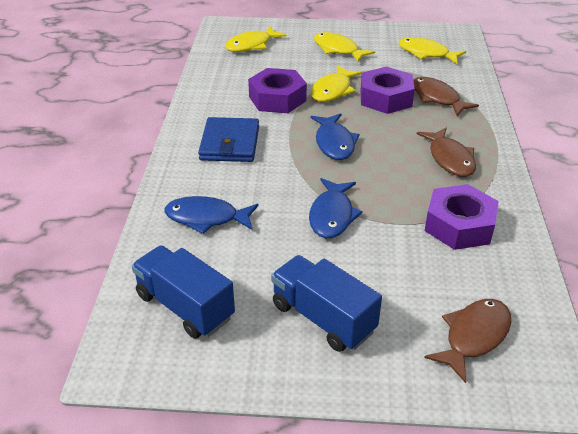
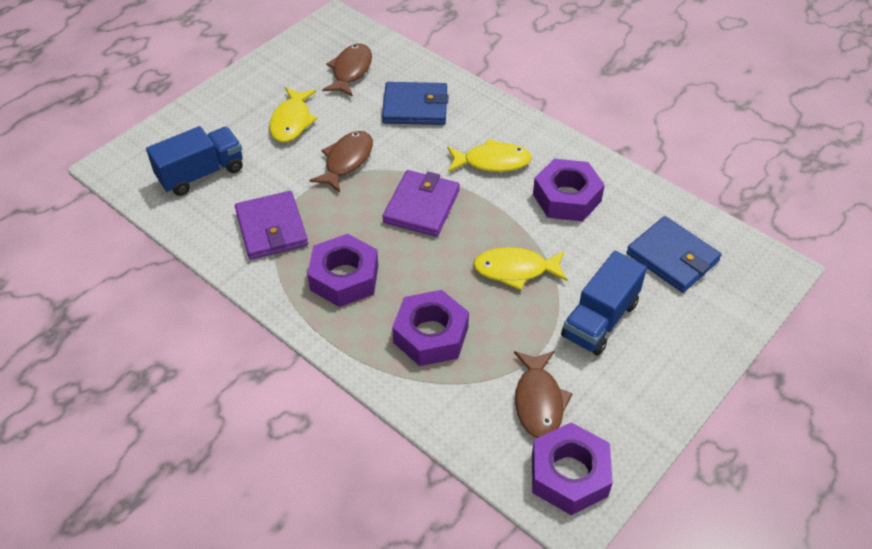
blue fish: 3 -> 0
blue wallet: 1 -> 2
purple nut: 3 -> 4
purple wallet: 0 -> 2
yellow fish: 4 -> 3

